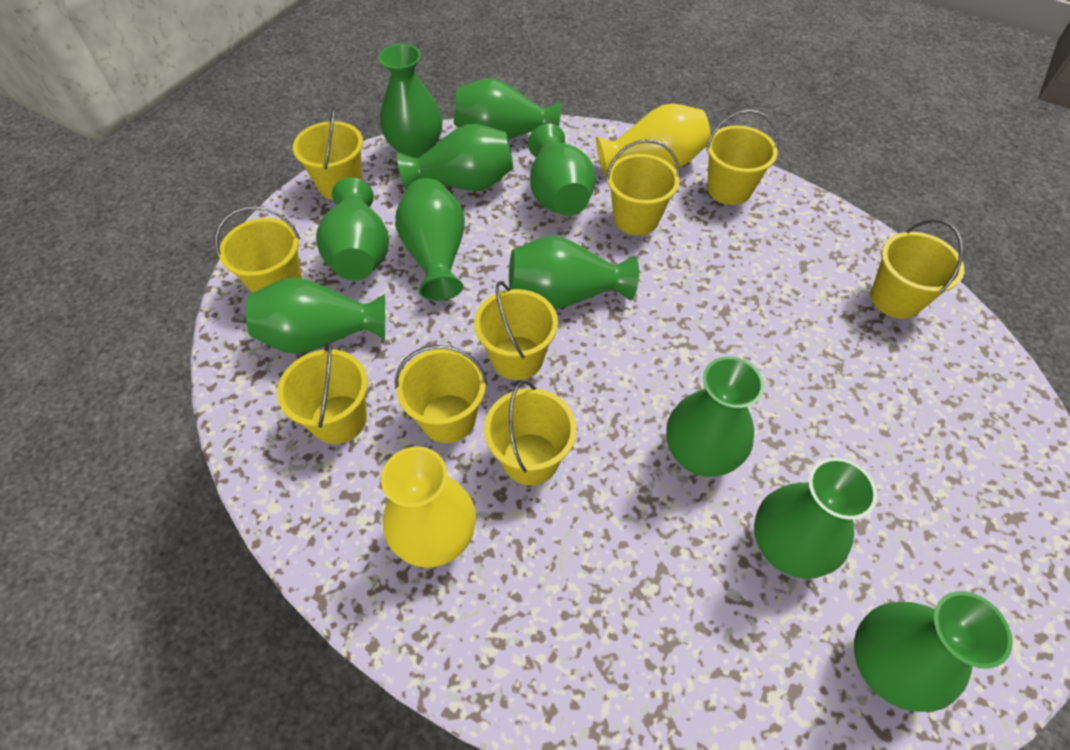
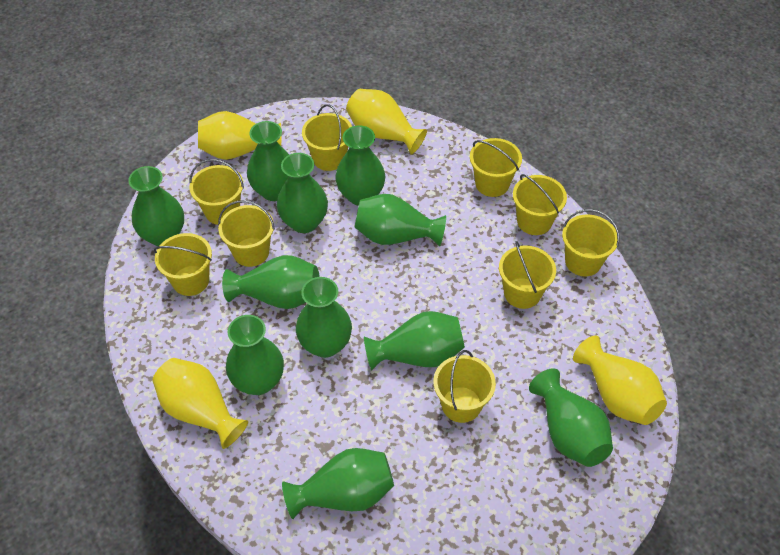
yellow vase: 2 -> 4

